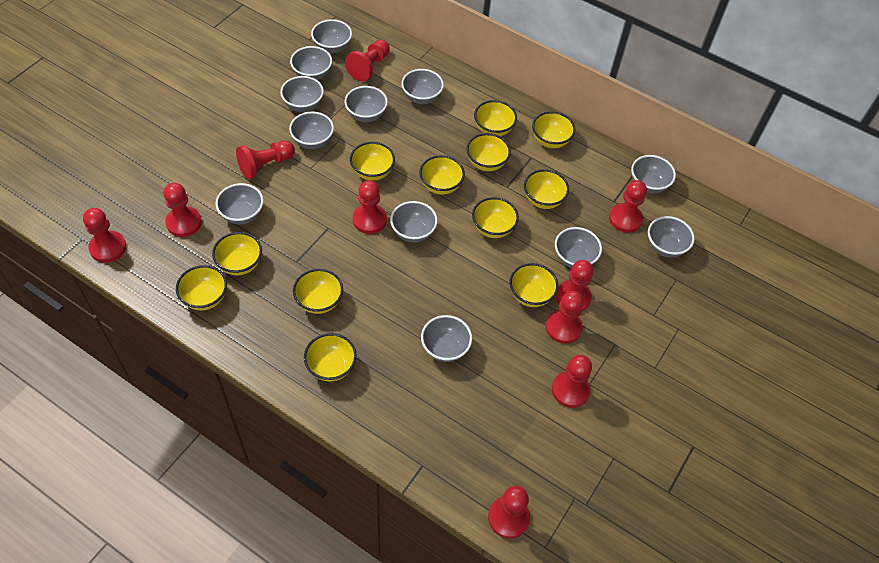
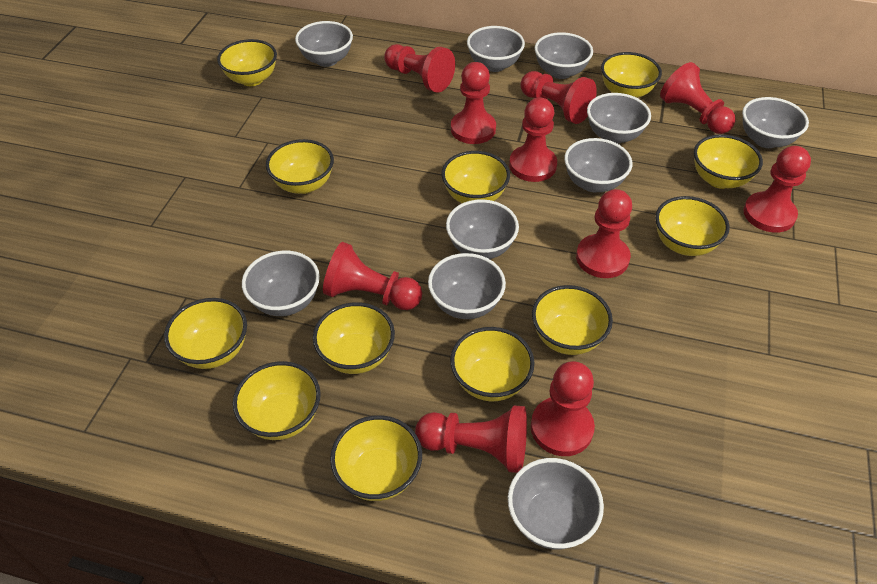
grey bowl: 12 -> 10

